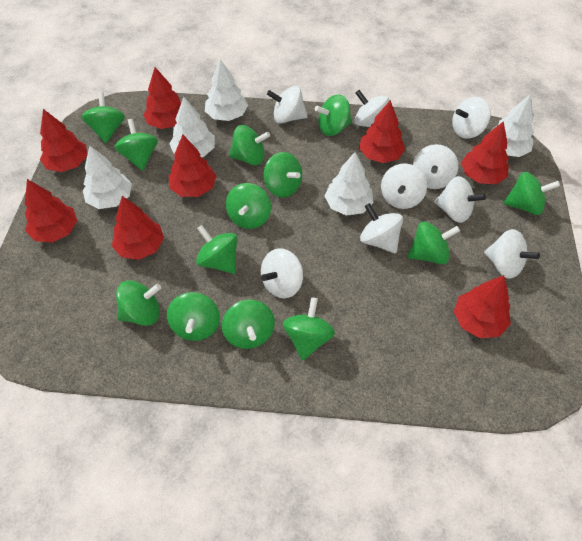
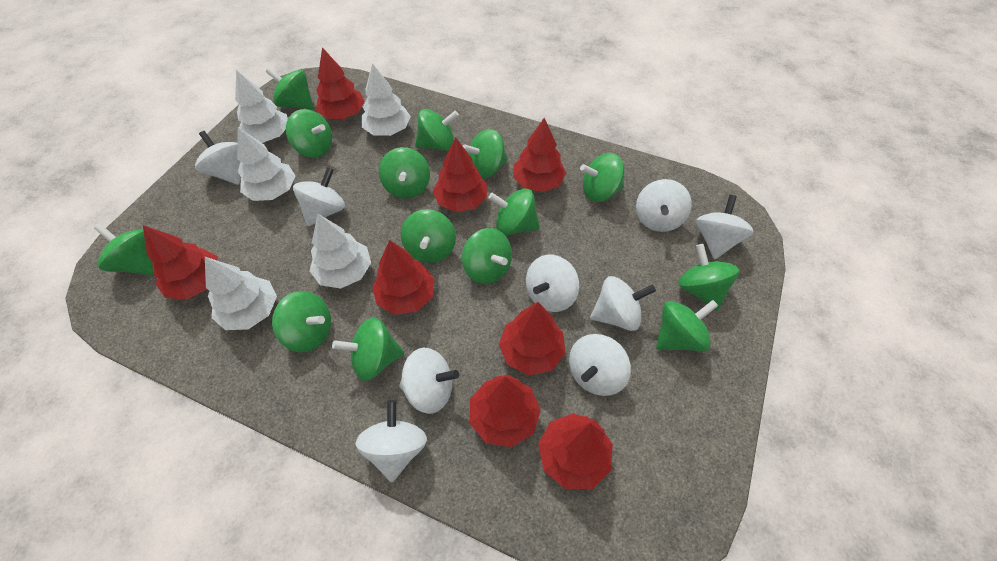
green spinning top: 13 -> 14

